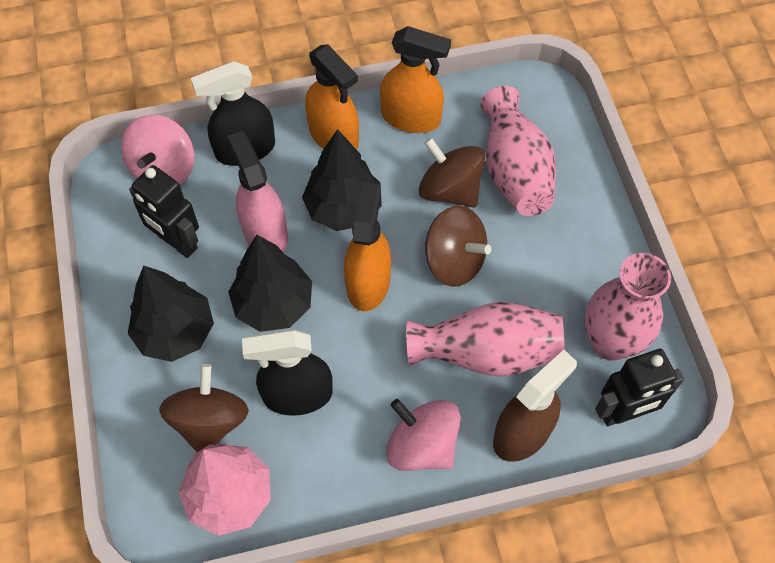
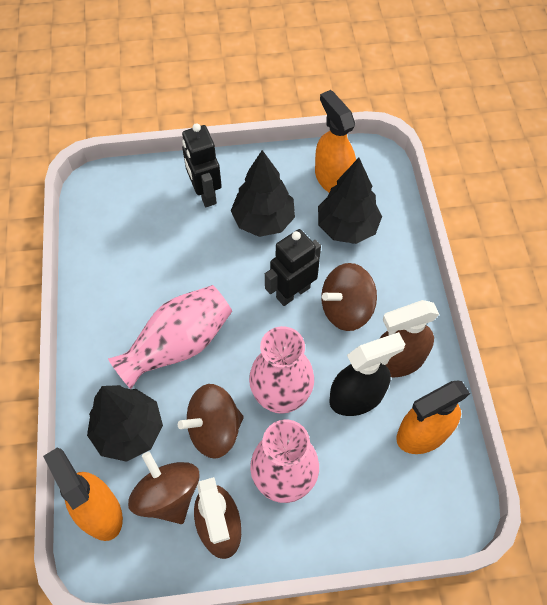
black spray bottle: 2 -> 1
brown spray bottle: 1 -> 2
pink spinning top: 2 -> 0
pink spray bottle: 1 -> 0
pink tree: 1 -> 0

